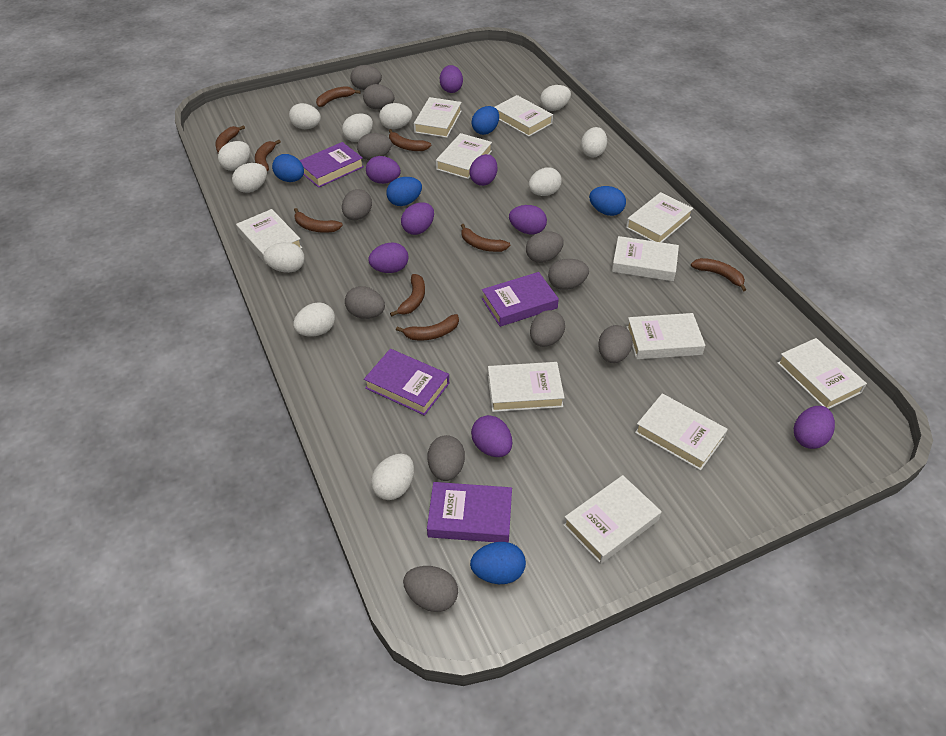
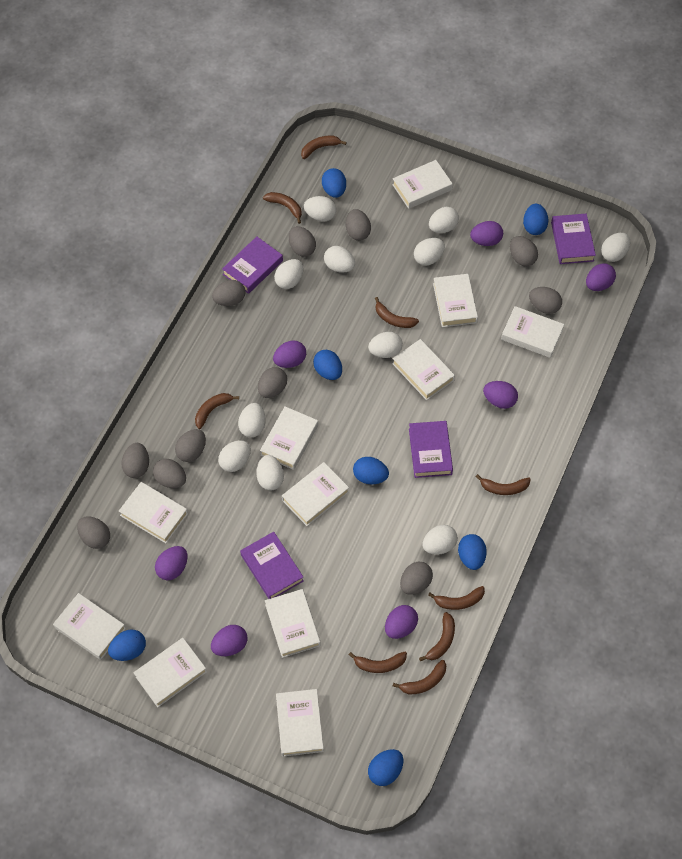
blue egg: 5 -> 7
purple egg: 8 -> 7

